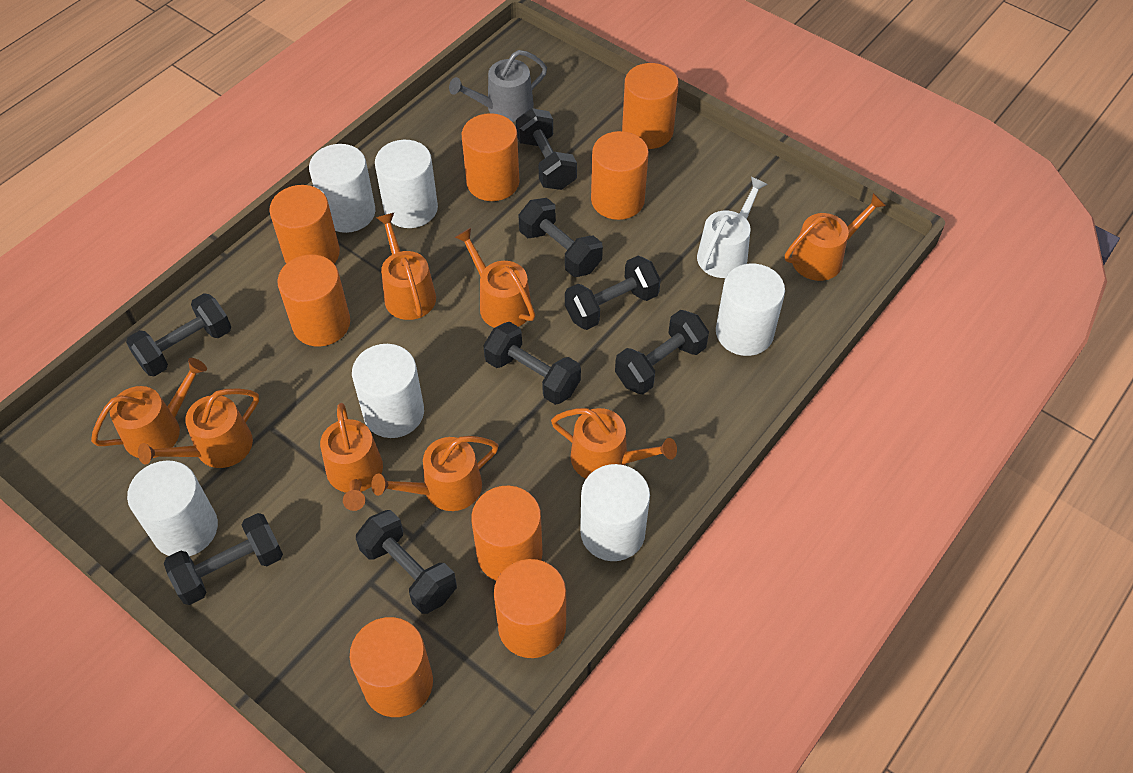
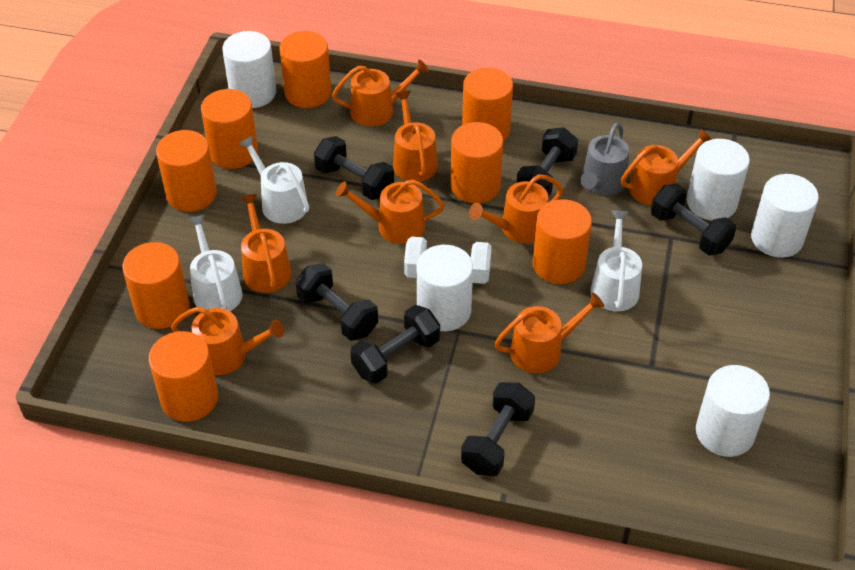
black dumbbell: 8 -> 6
white cylinder: 6 -> 5
white dumbbell: 0 -> 1
white watering can: 1 -> 3

